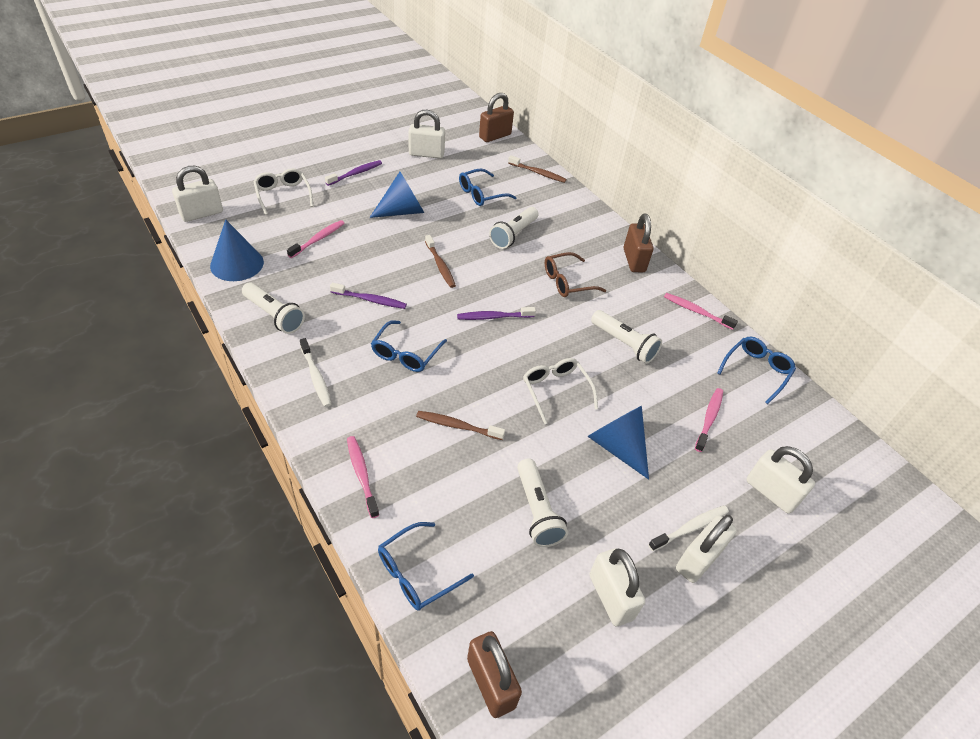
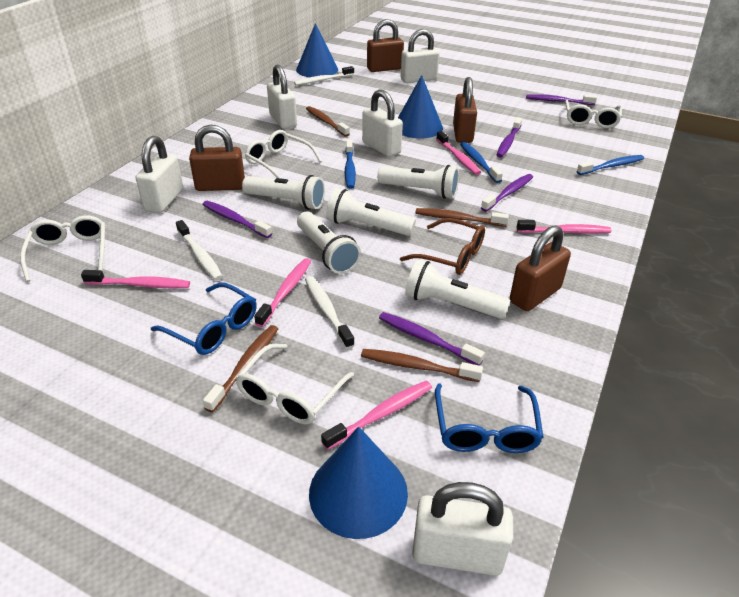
blue glasses: 4 -> 2
blue toothbrush: 0 -> 3
brown padlock: 3 -> 4
brown toothbrush: 3 -> 4
pink toothbrush: 4 -> 5
purple toothbrush: 3 -> 5
white flashlight: 4 -> 5
white glasses: 2 -> 4
white toothbrush: 2 -> 3

